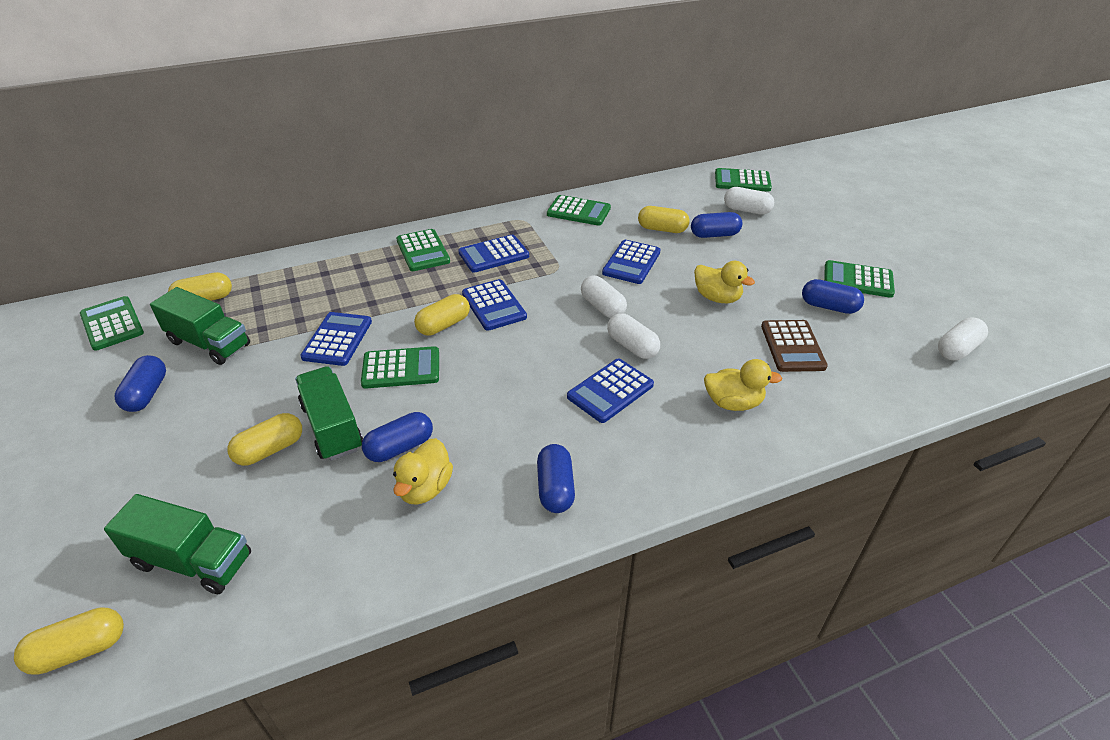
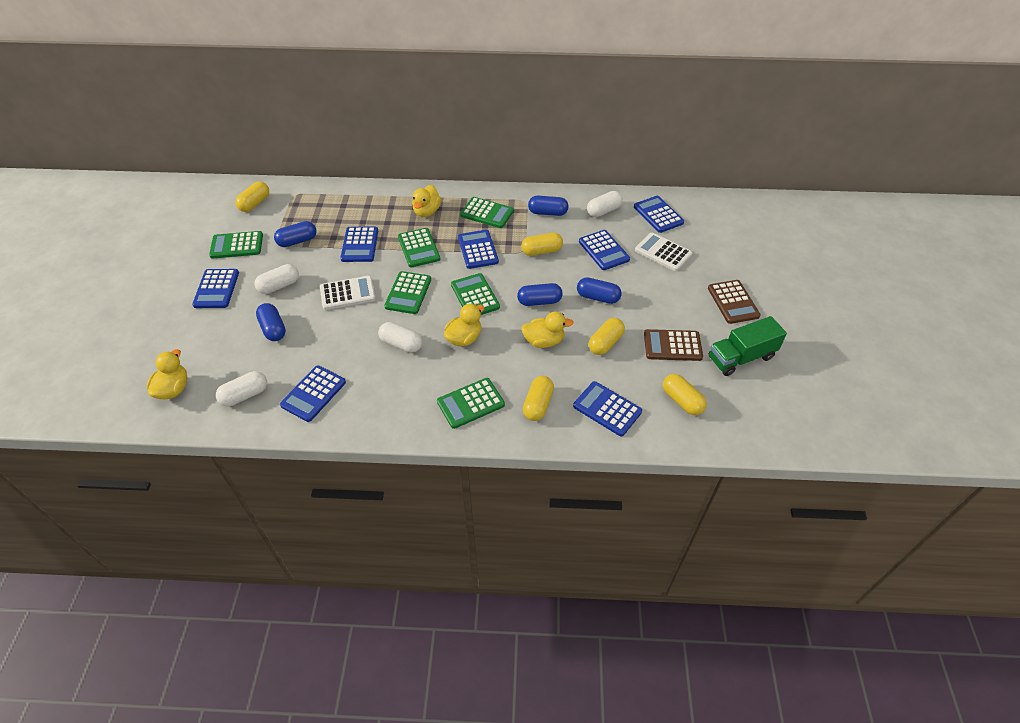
blue calculator: 5 -> 7
brown calculator: 1 -> 2
green truck: 3 -> 1
white calculator: 0 -> 2
yellow duck: 3 -> 4

